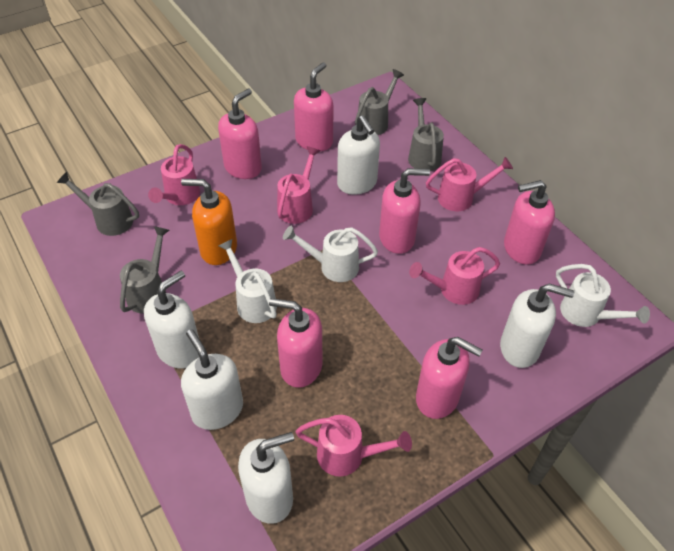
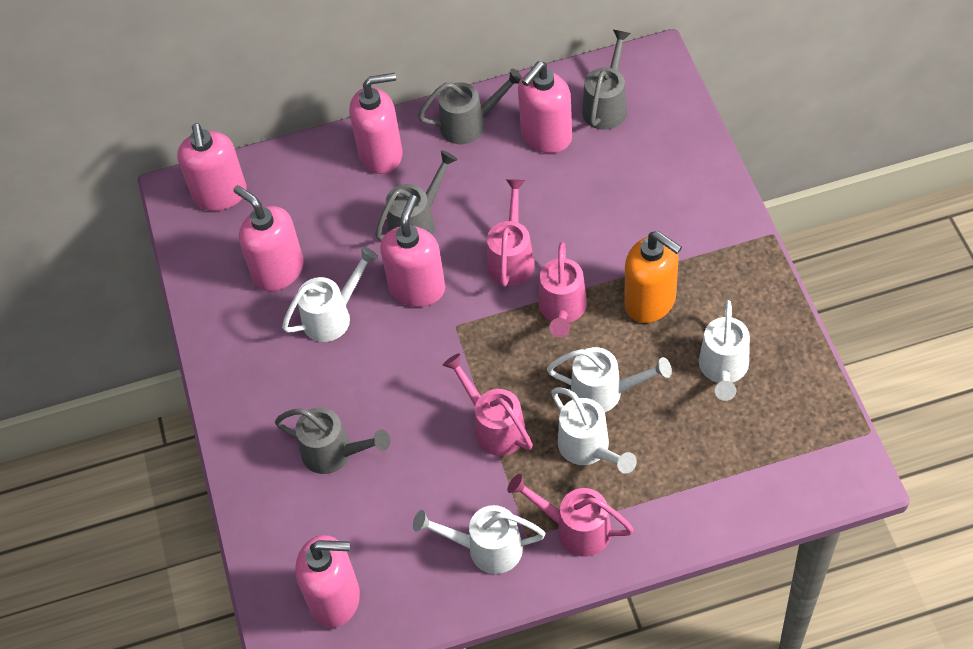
pink watering can: 5 -> 4
white soap dispenser: 5 -> 0
white watering can: 3 -> 5

